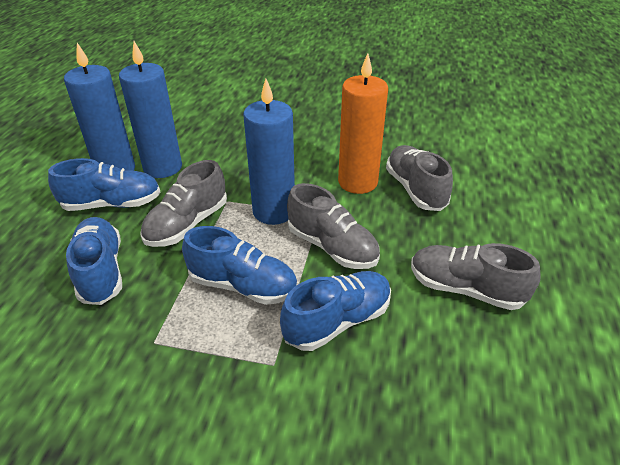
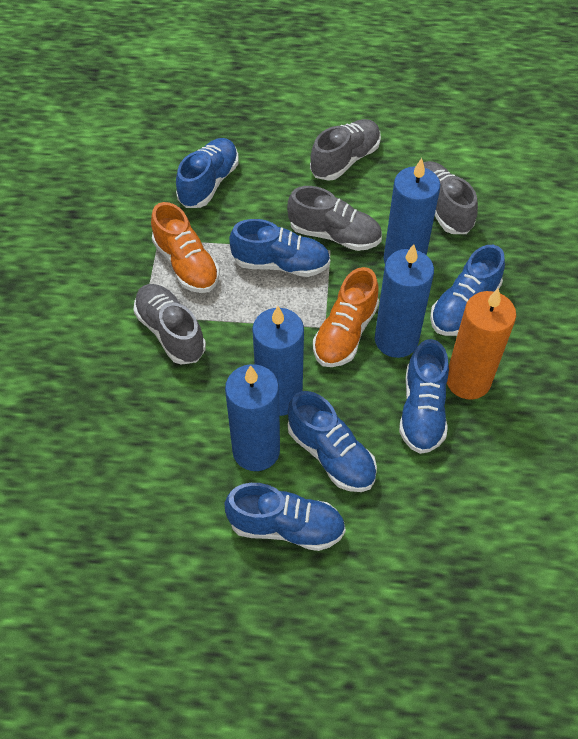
blue candle: 3 -> 4
blue shoe: 4 -> 6
orange shoe: 0 -> 2

